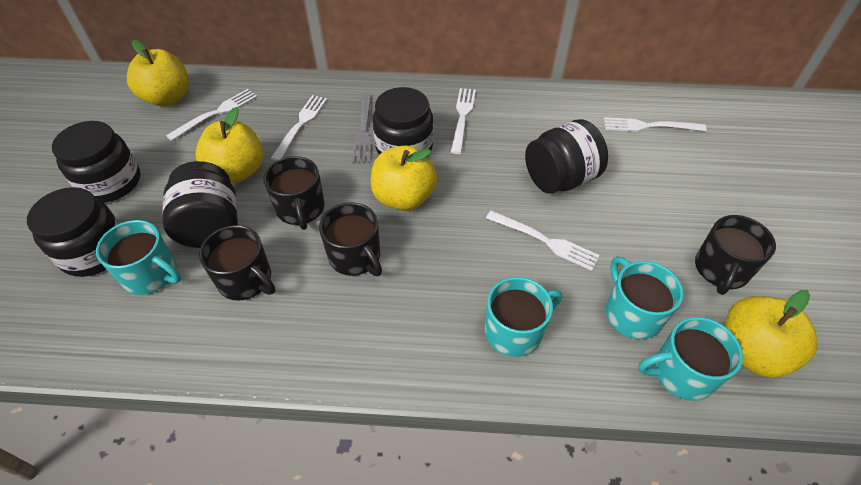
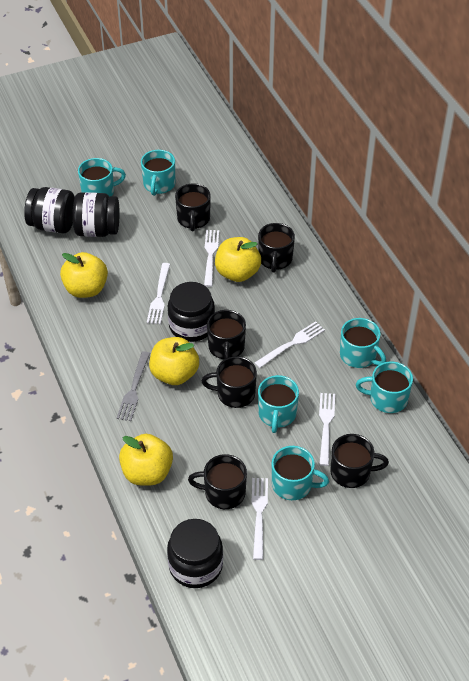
black jar: 5 -> 4
black mug: 4 -> 6
turquoise mug: 4 -> 6

